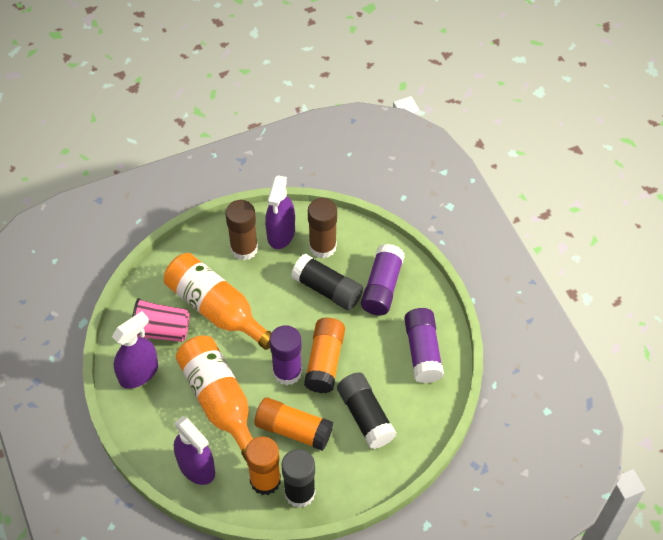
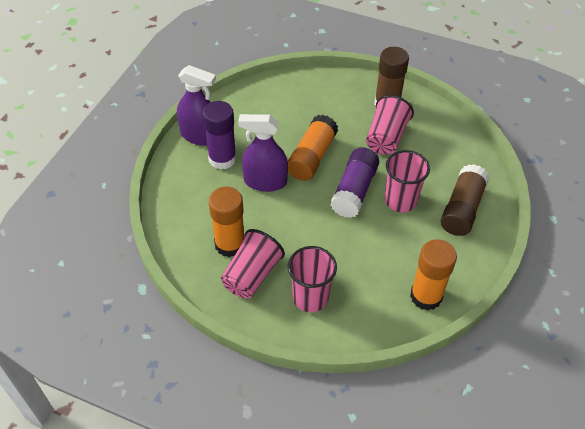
black glue stick: 3 -> 0
orange bottle: 2 -> 0
pink cup: 1 -> 4
purple glue stick: 3 -> 2
purple spray bottle: 3 -> 2

